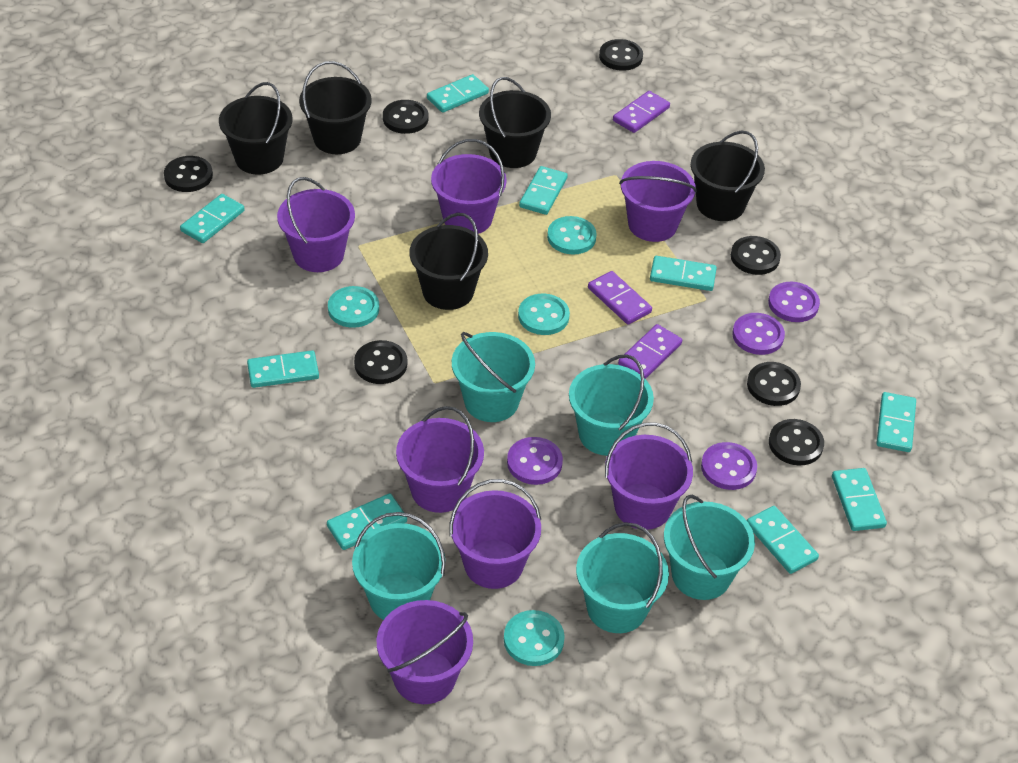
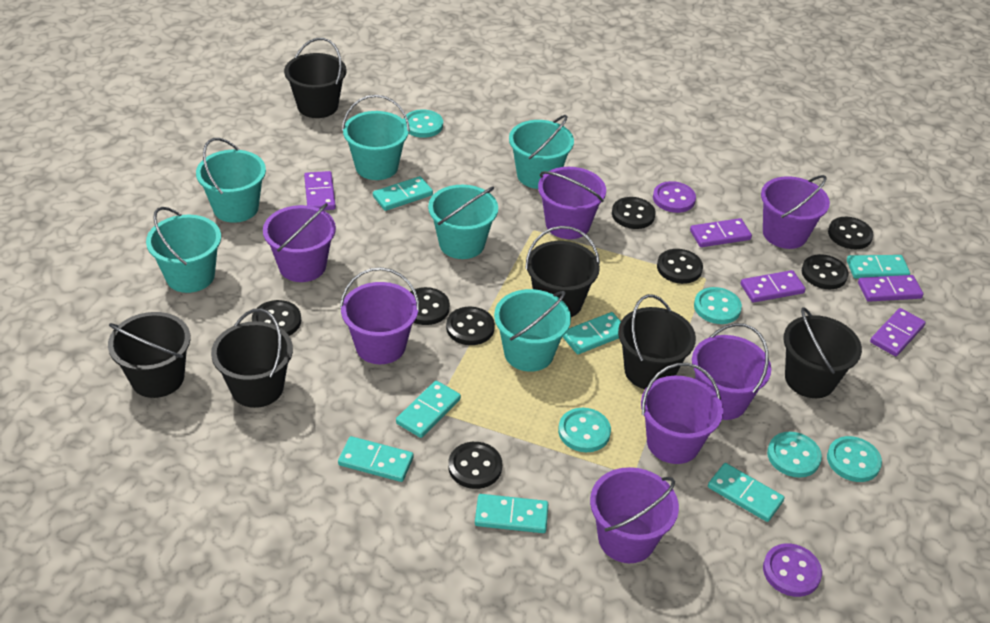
black bucket: 5 -> 6
black button: 7 -> 8
purple button: 4 -> 2
purple domino: 3 -> 5
turquoise bucket: 5 -> 6
turquoise button: 4 -> 5
turquoise domino: 9 -> 7

